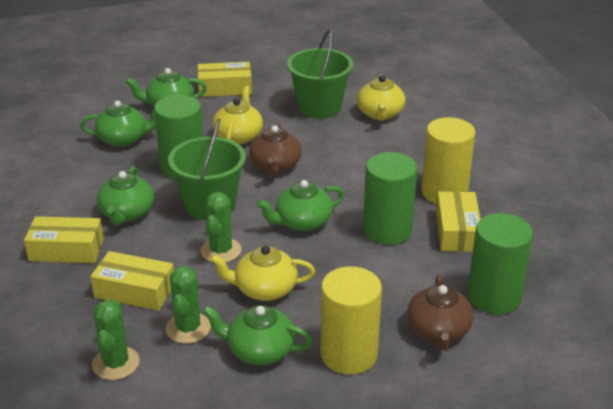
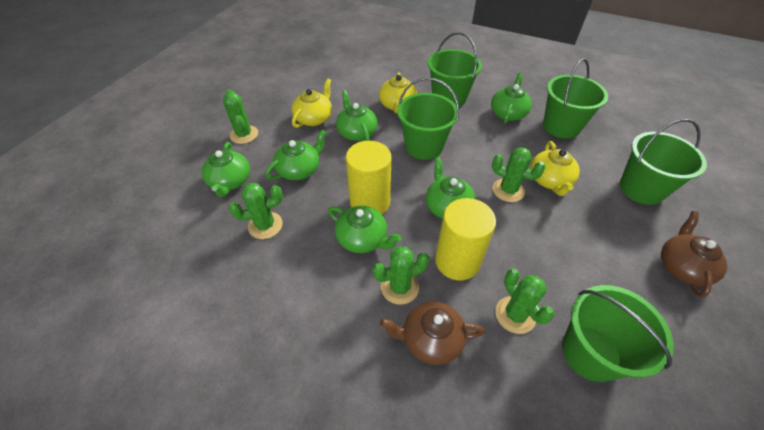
green bucket: 2 -> 5
green cactus: 3 -> 5
green cylinder: 3 -> 0
green teapot: 5 -> 6
yellow box: 4 -> 0

